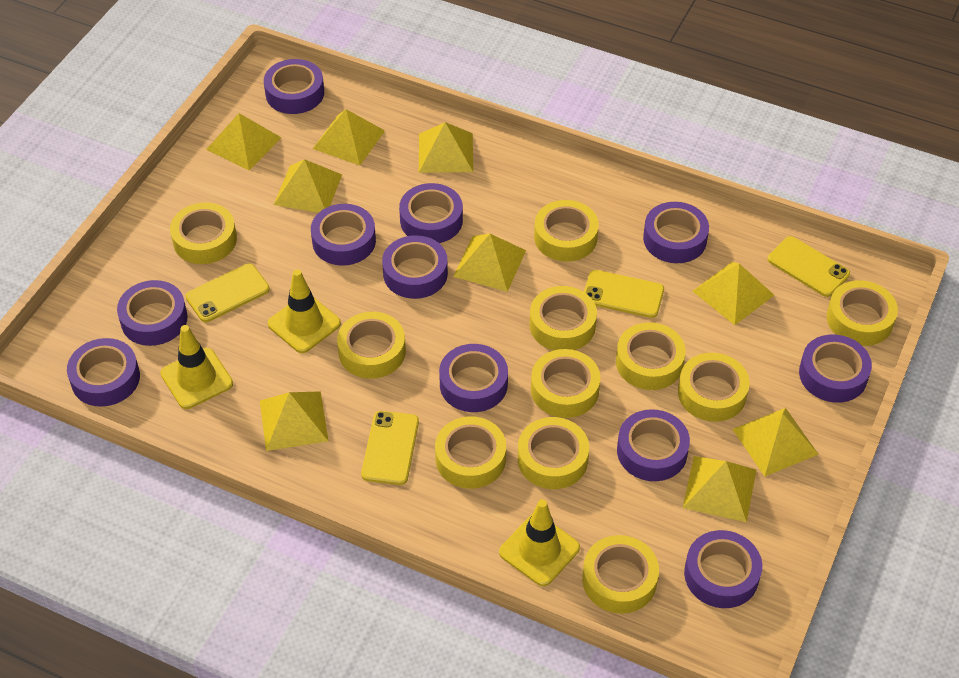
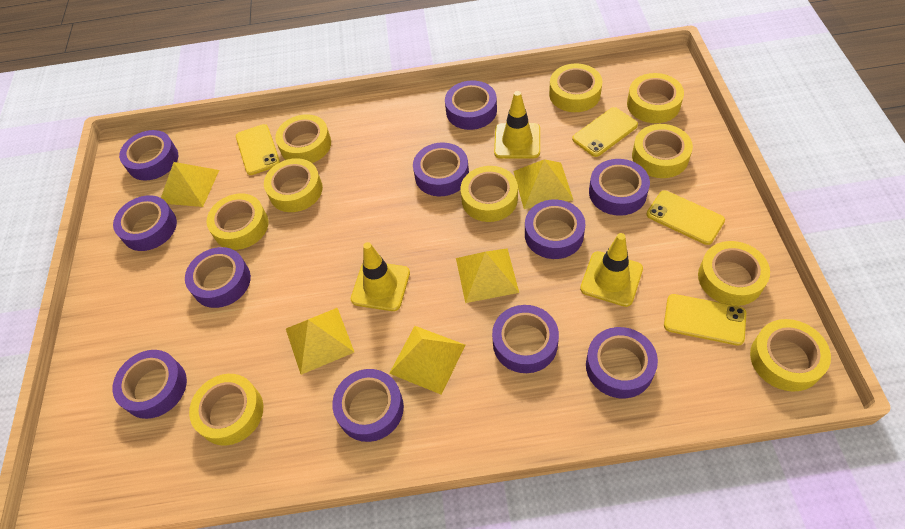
yellow pyramid: 9 -> 5
yellow tape: 11 -> 10

